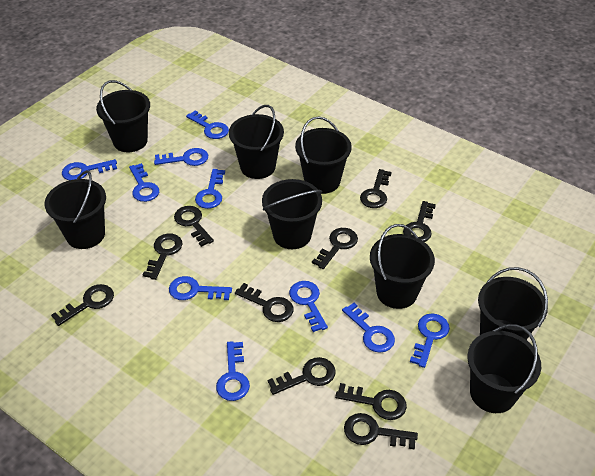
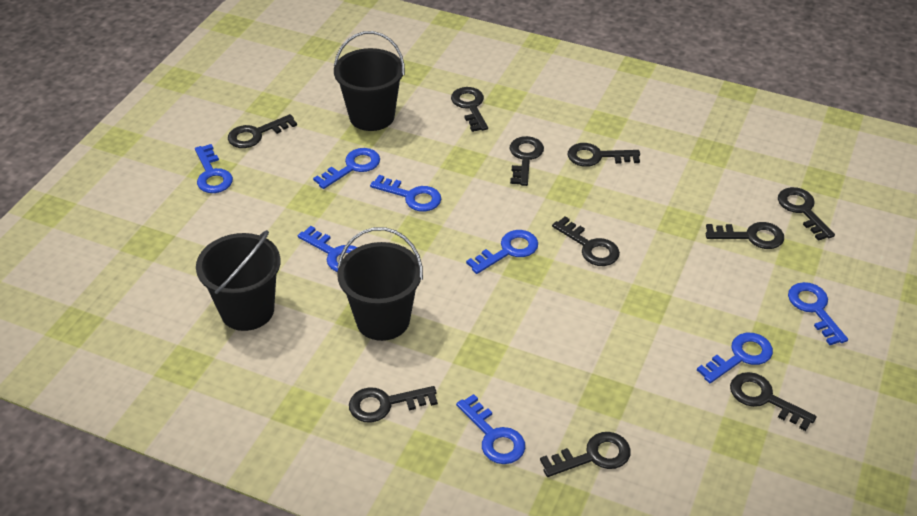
black bucket: 8 -> 3
blue key: 10 -> 8

